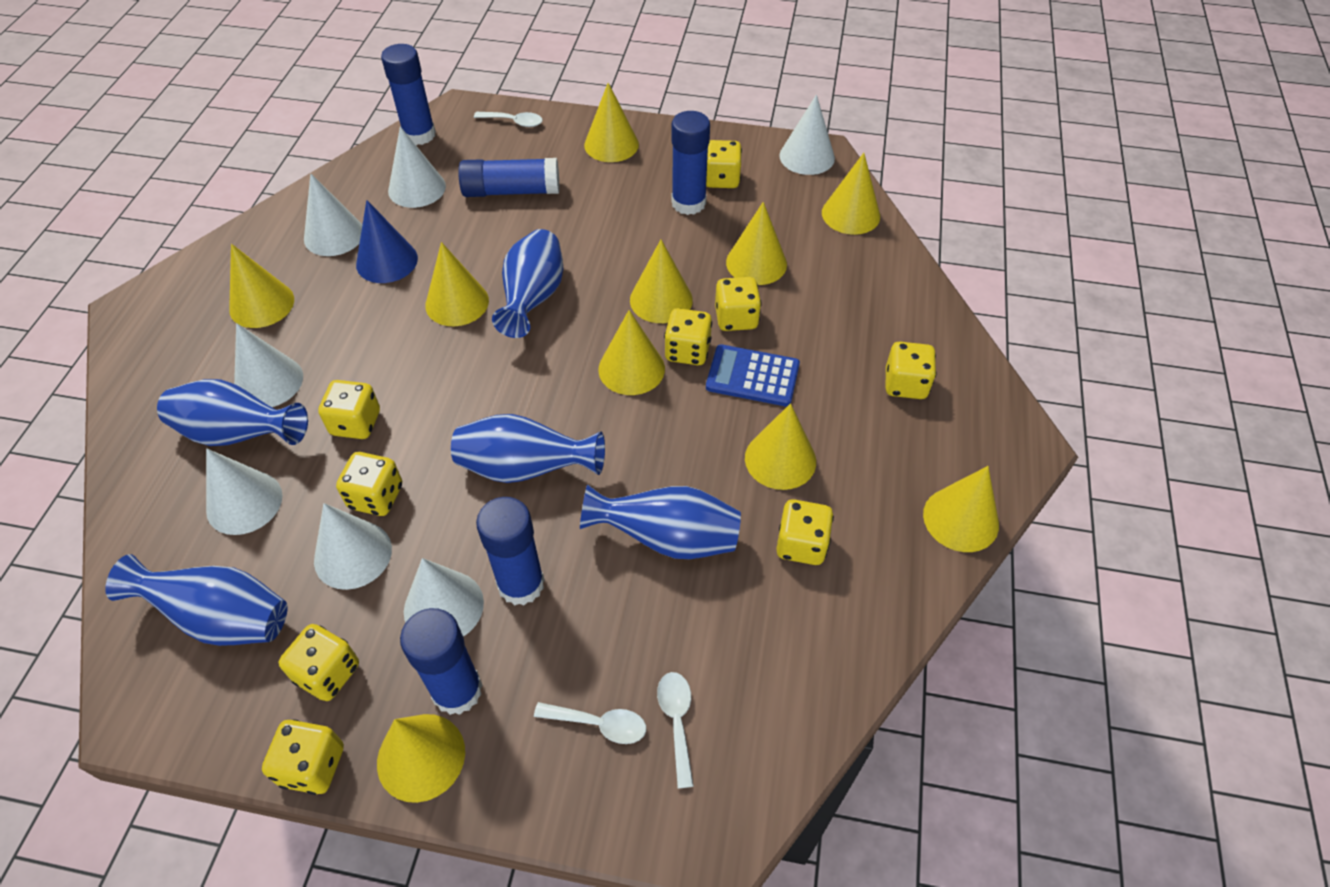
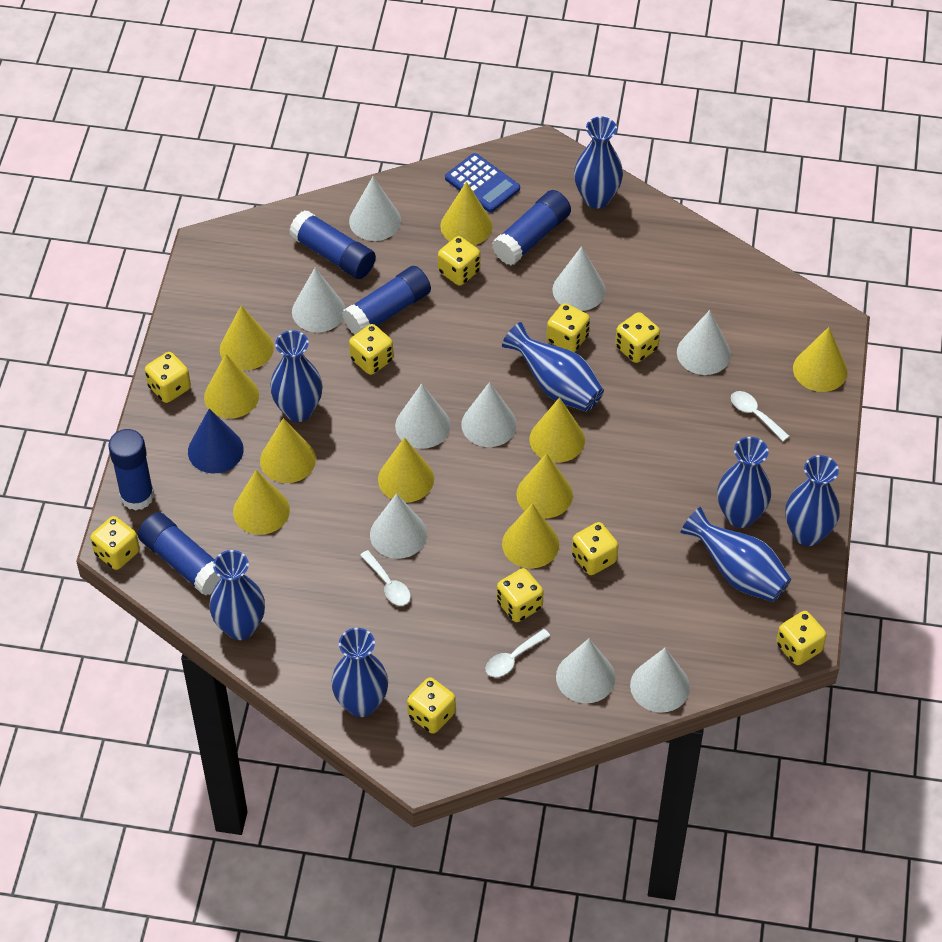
blue vase: 5 -> 8
white cone: 7 -> 9
yellow dice: 9 -> 10

